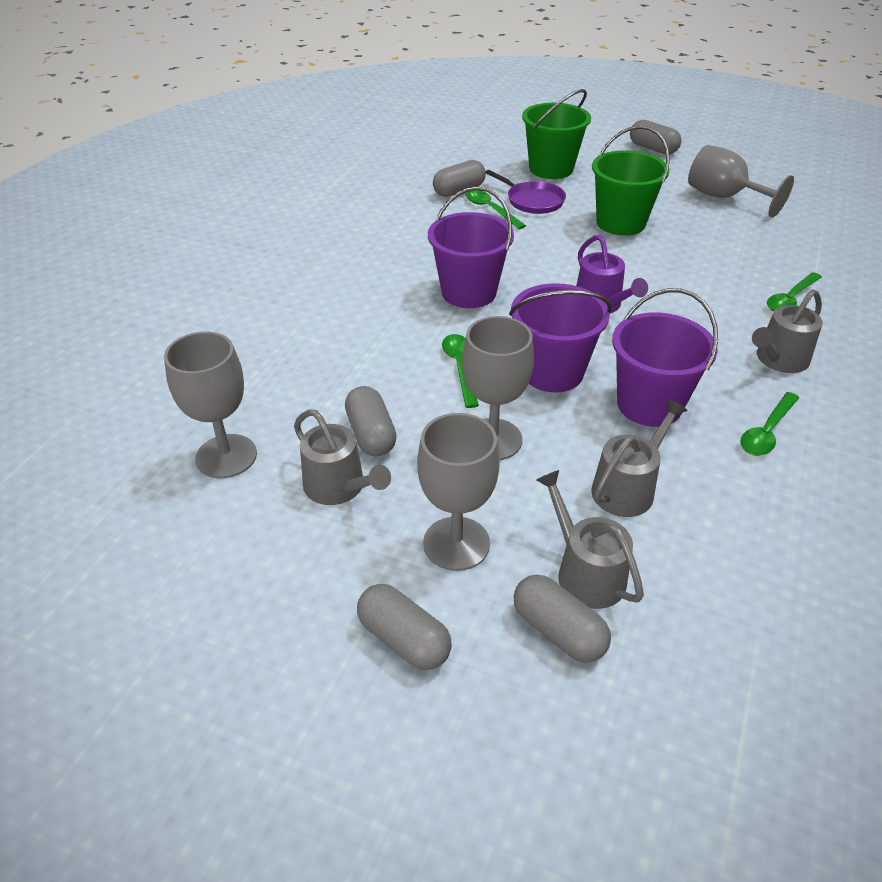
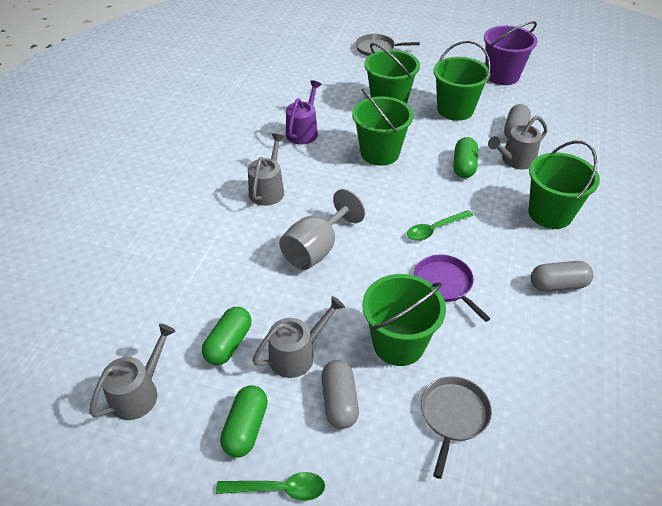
green bucket: 2 -> 5
green capsule: 0 -> 3
green spoon: 4 -> 2
grey capsule: 5 -> 3
grey goblet: 4 -> 1
grey pan: 0 -> 2
purple bucket: 3 -> 1

